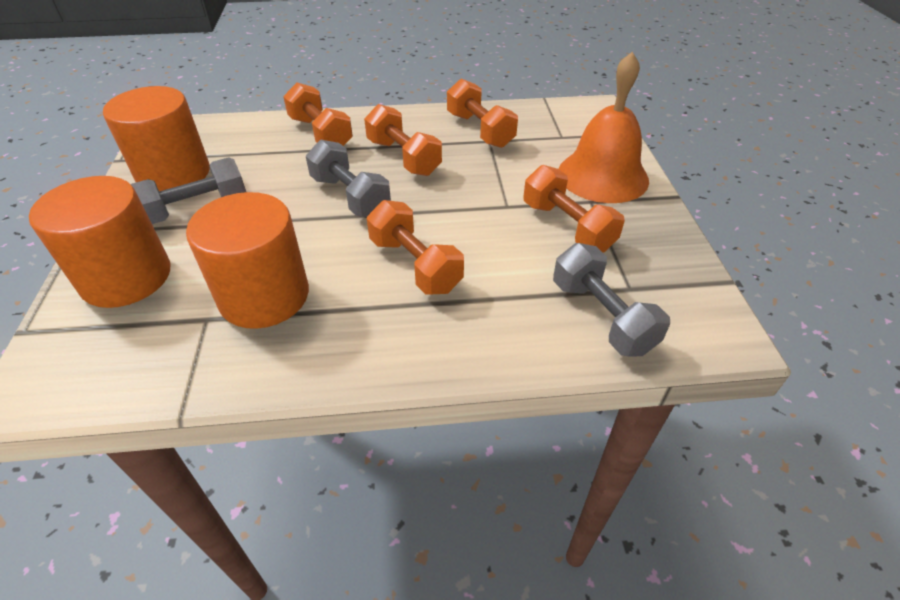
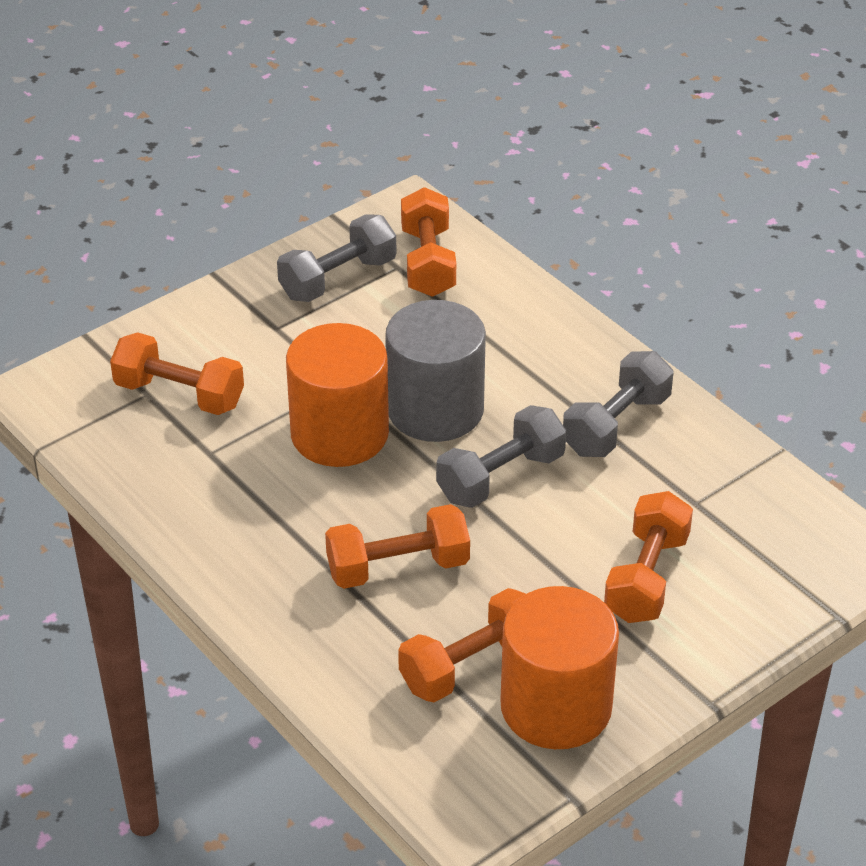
grey cylinder: 0 -> 1
orange bell: 1 -> 0
orange cylinder: 3 -> 2

